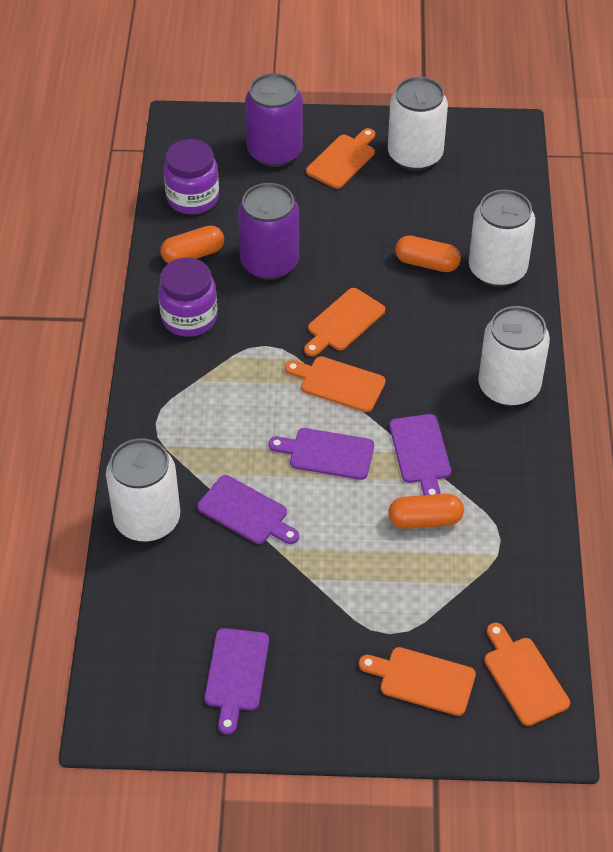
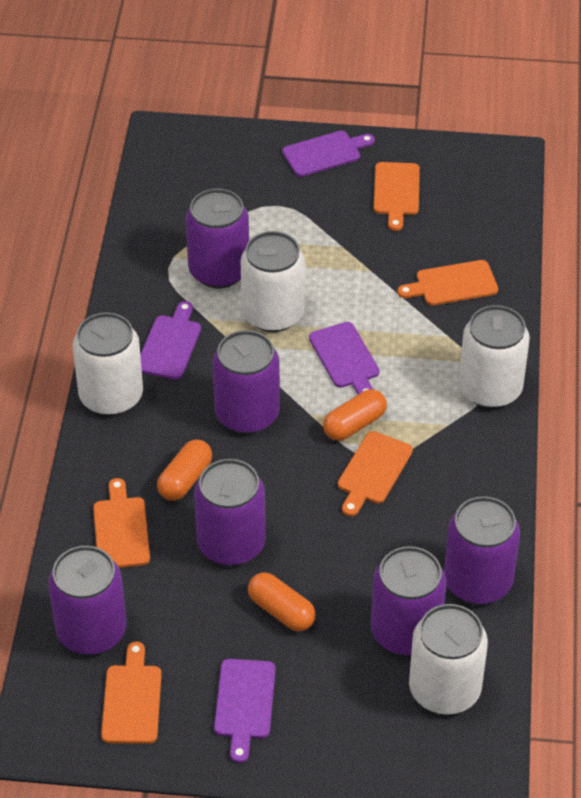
purple can: 2 -> 6
purple jar: 2 -> 0

